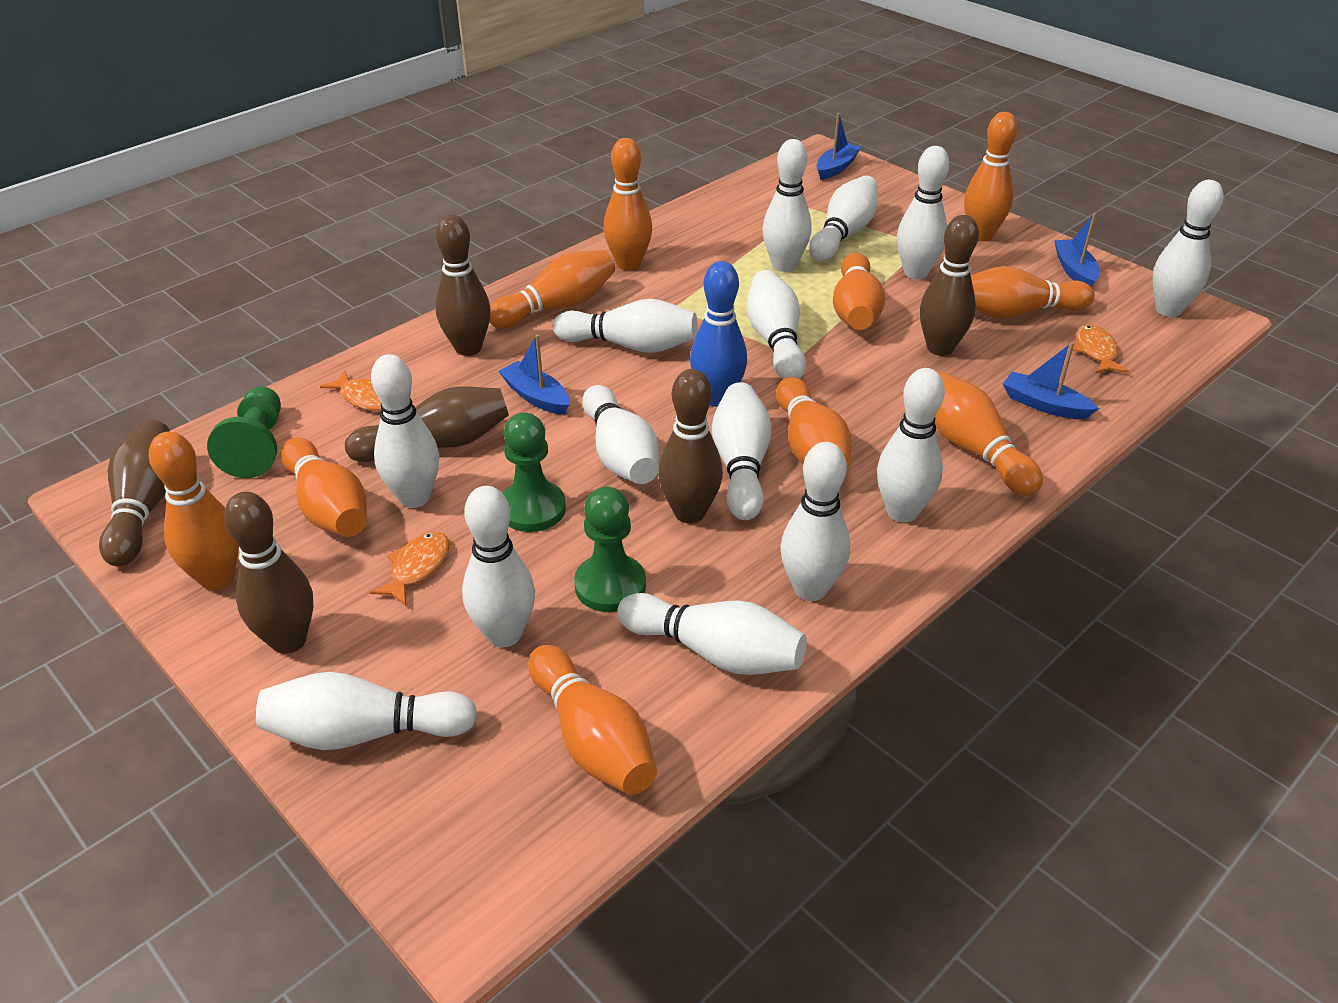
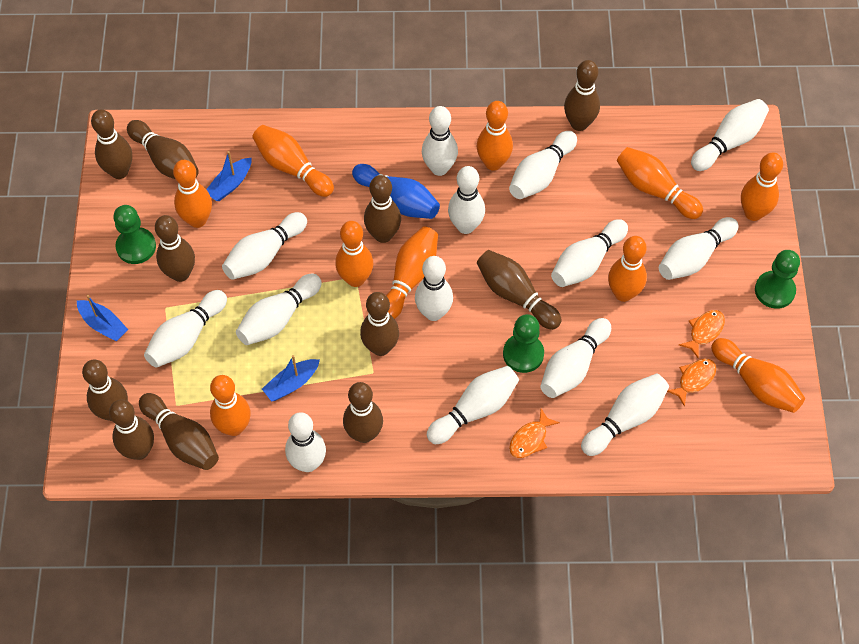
blue boat: 4 -> 3
brown bowling pin: 6 -> 11

